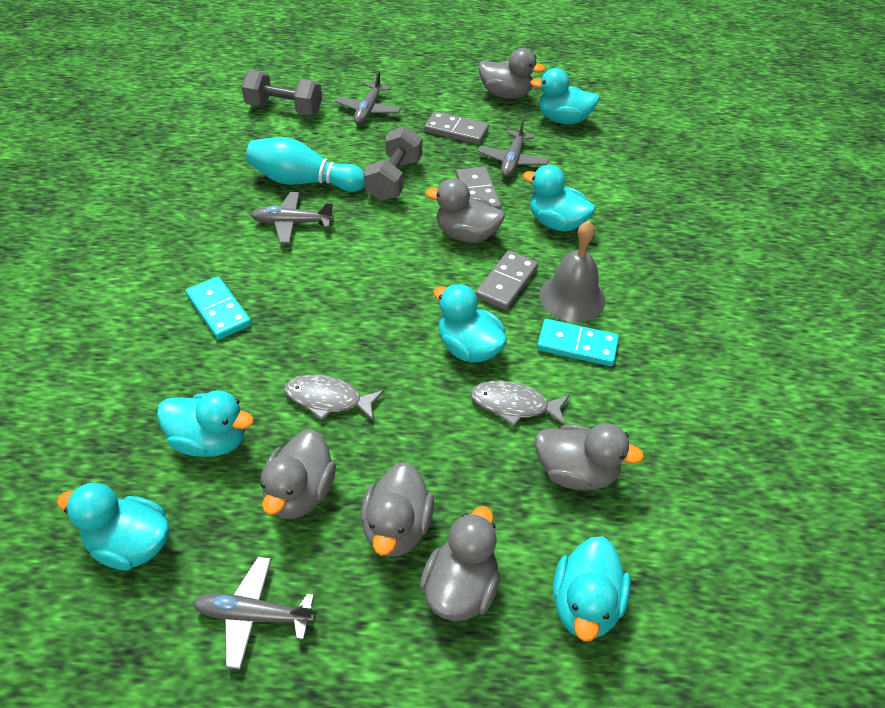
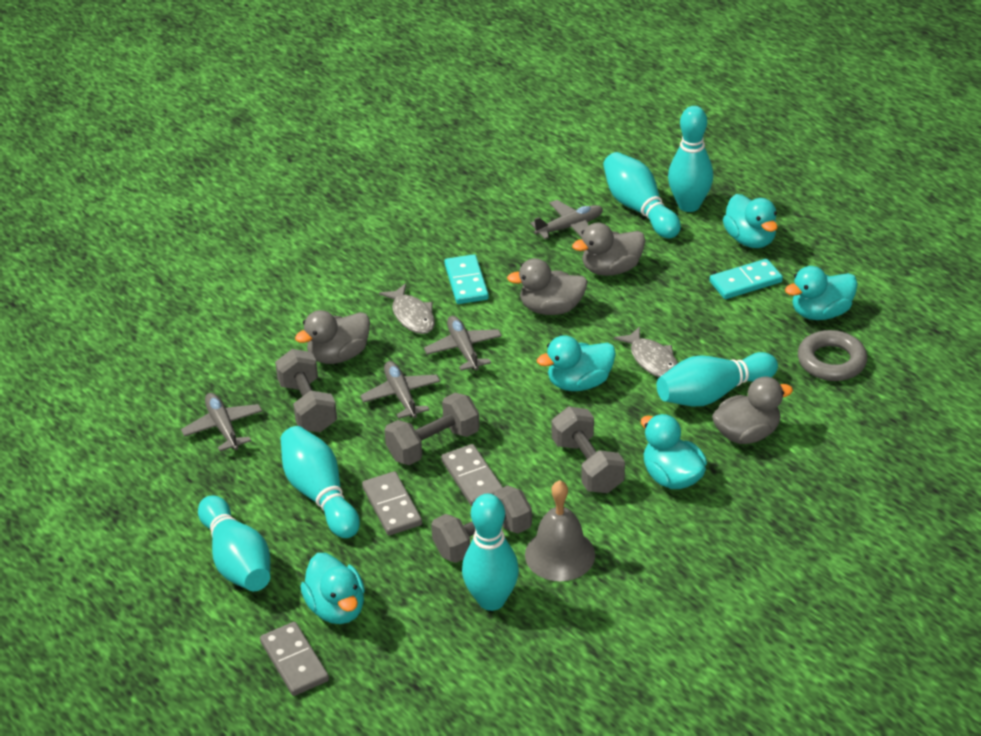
grey duck: 6 -> 4
grey dumbbell: 2 -> 4
grey ring: 0 -> 1
turquoise bowling pin: 1 -> 6
turquoise duck: 6 -> 5

